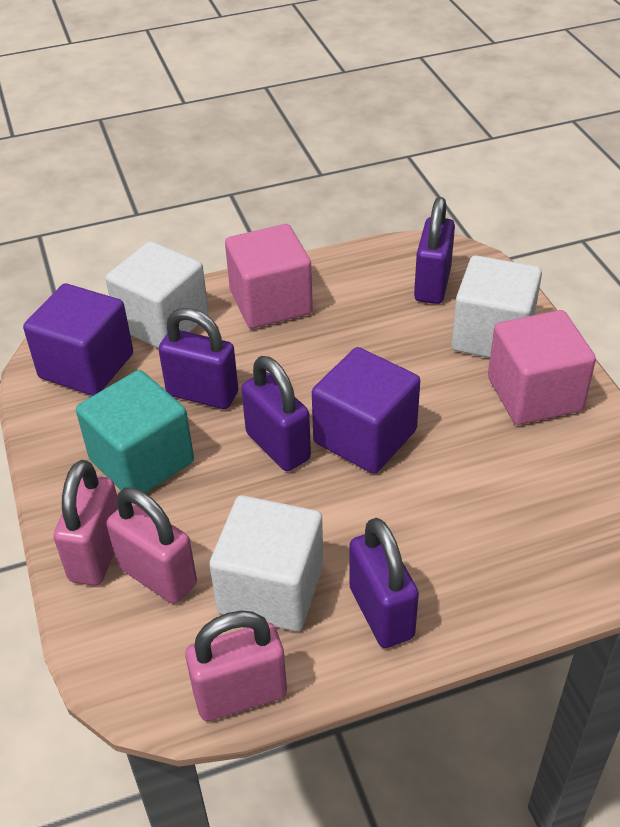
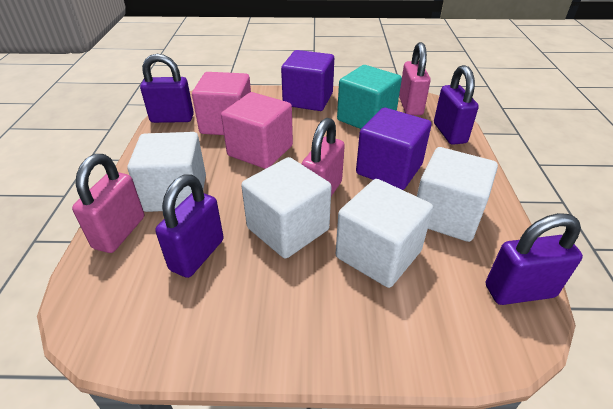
white cube: 3 -> 4

